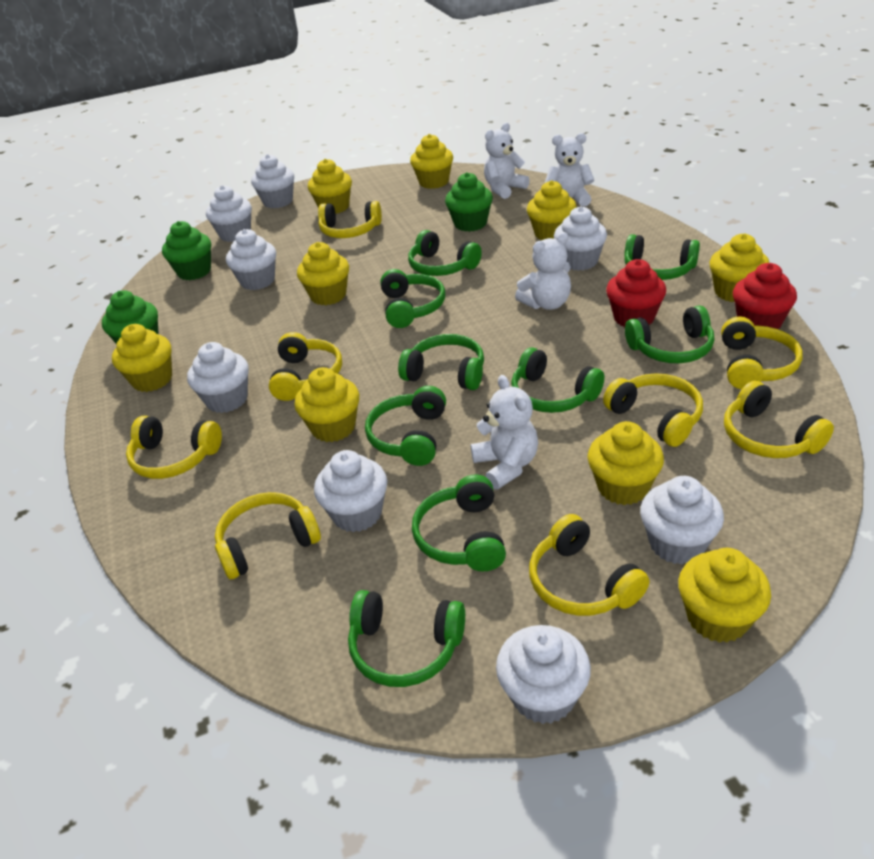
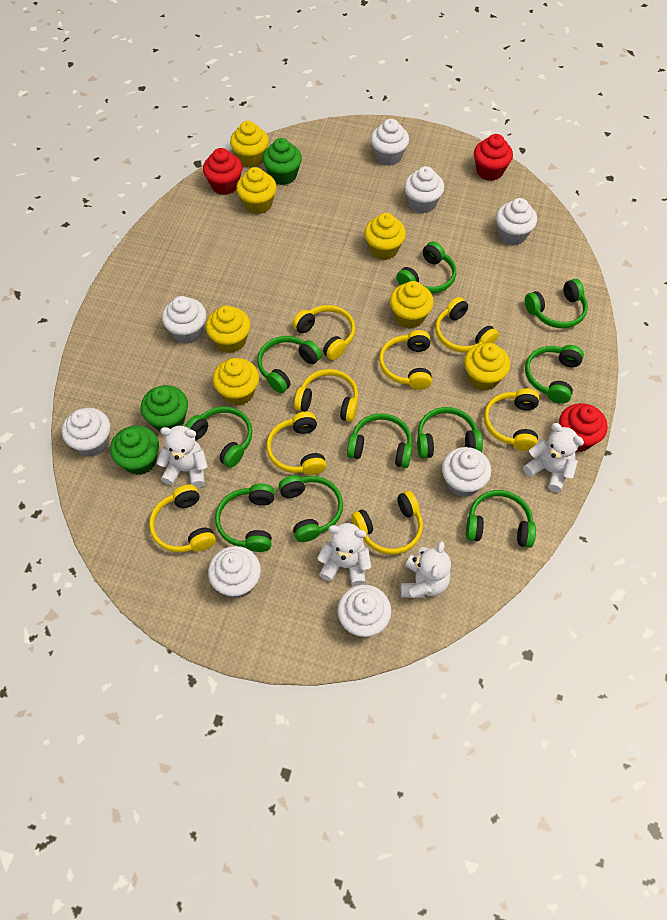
green headphones: 9 -> 10
red cupcake: 2 -> 3
yellow cupcake: 9 -> 7

